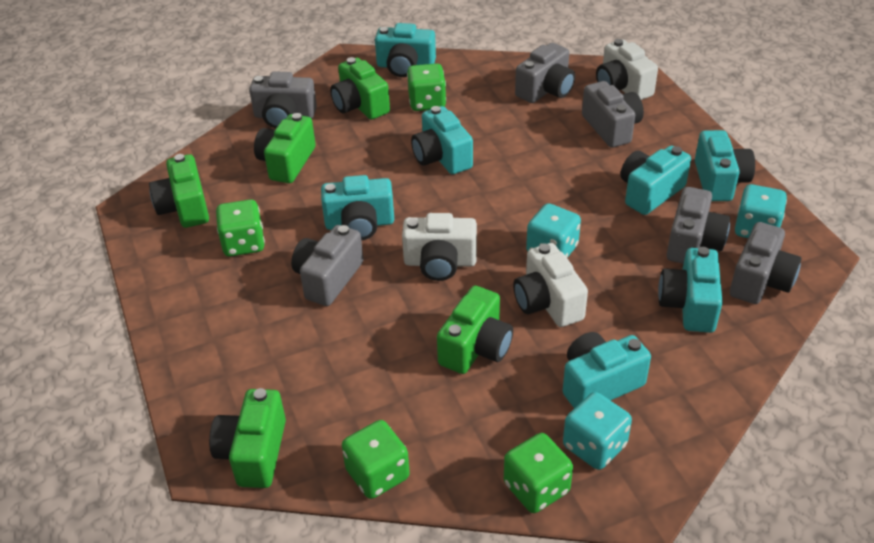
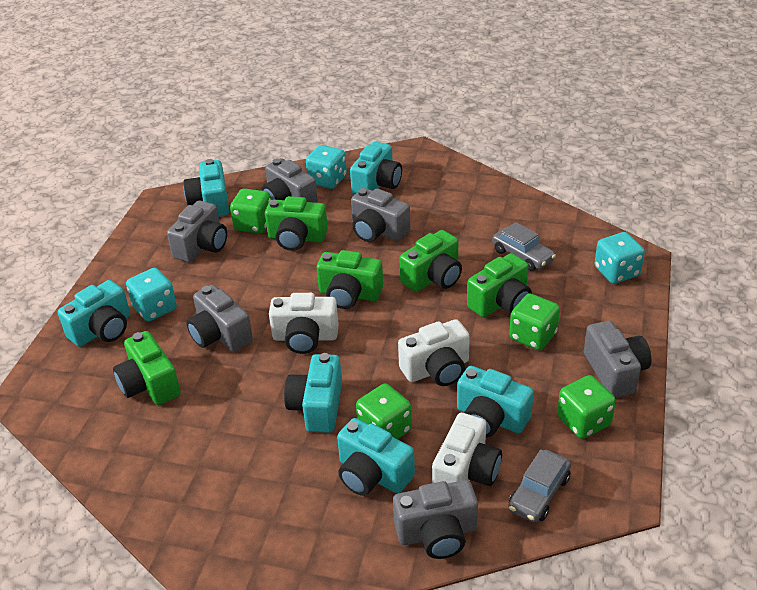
grey car: 0 -> 2
turquoise camera: 7 -> 6

